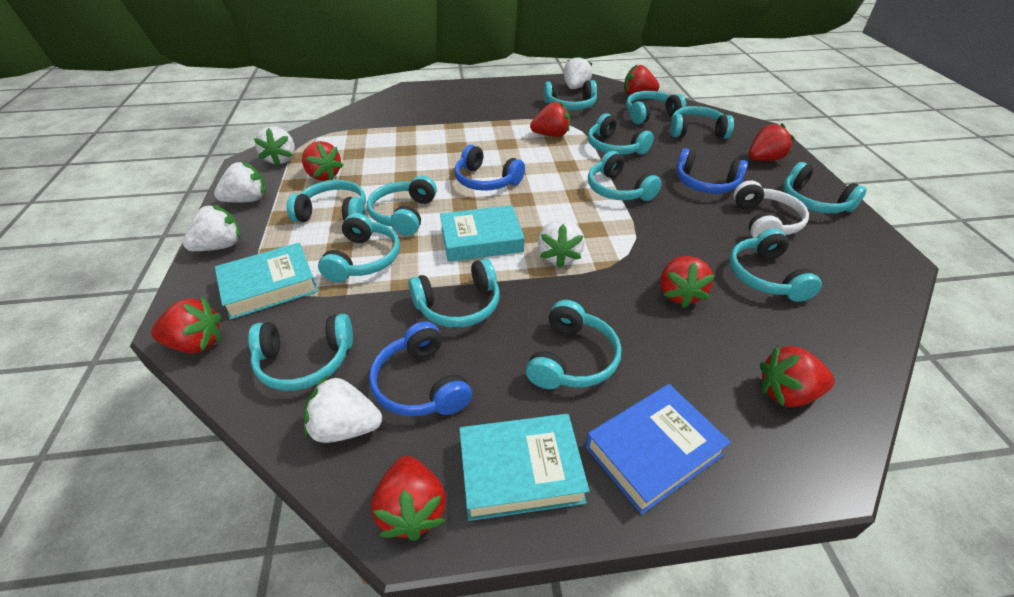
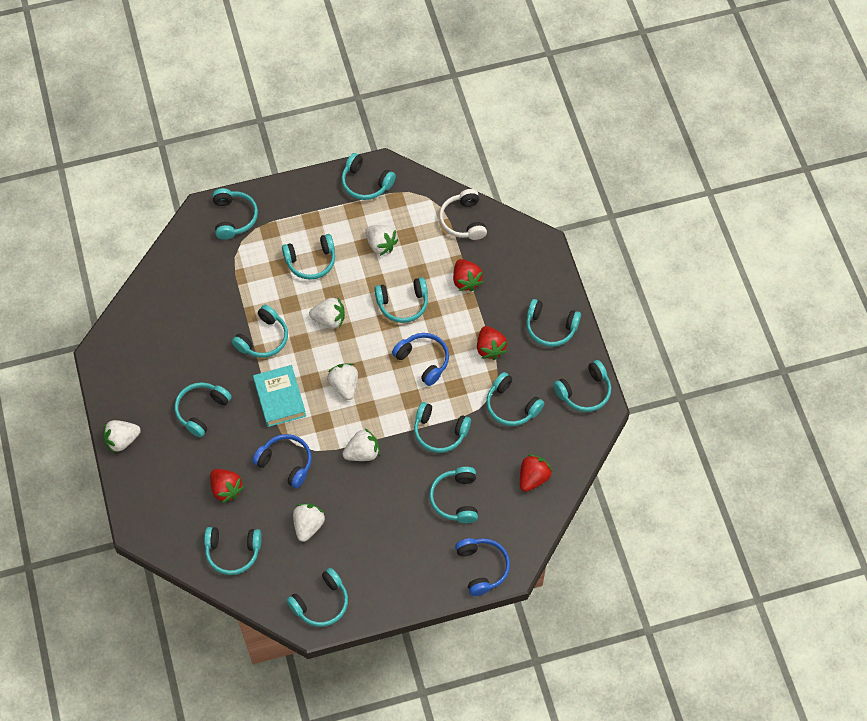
blue book: 1 -> 0
red strawberry: 8 -> 4
turquoise book: 3 -> 1

